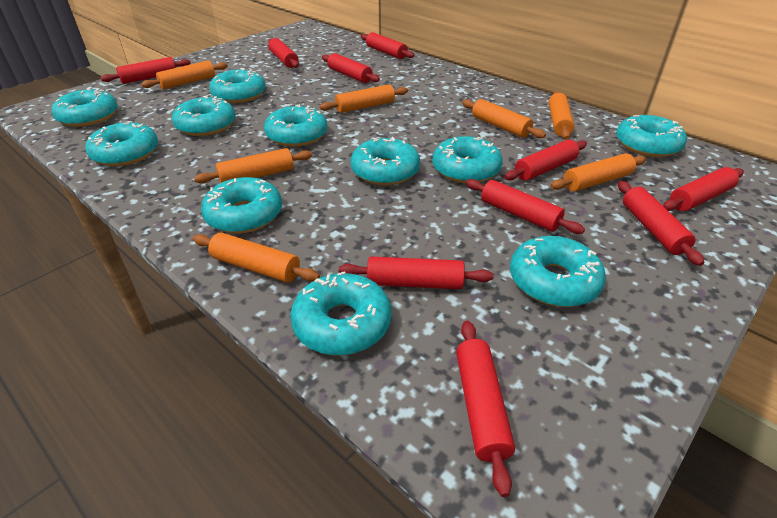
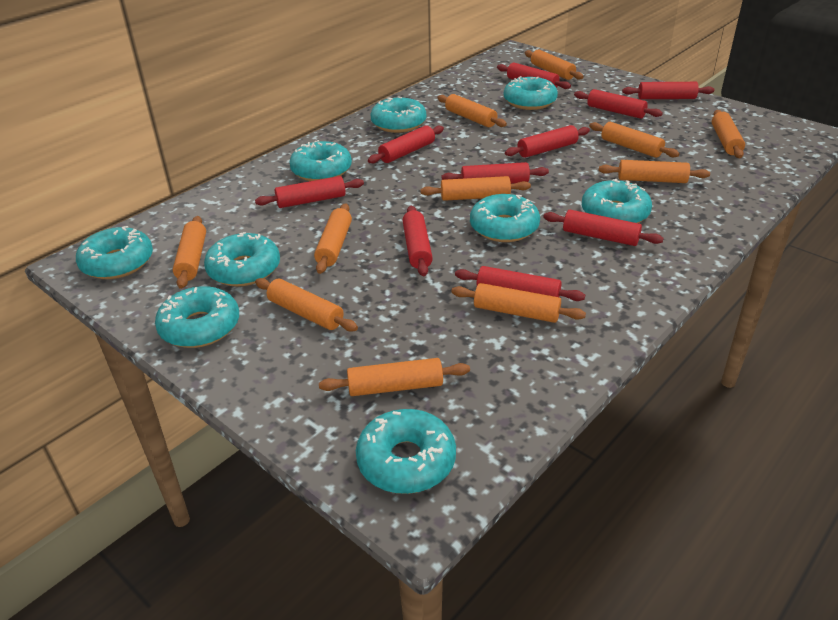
orange rolling pin: 7 -> 11
turquoise donut: 11 -> 9

